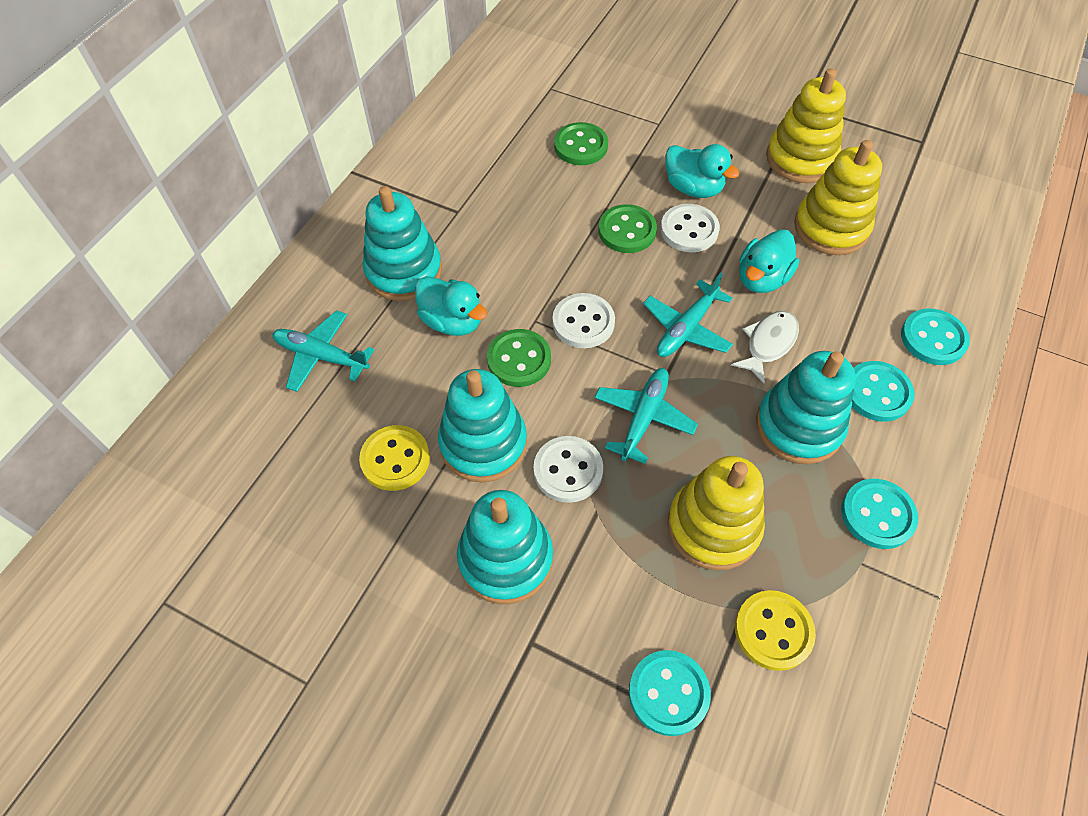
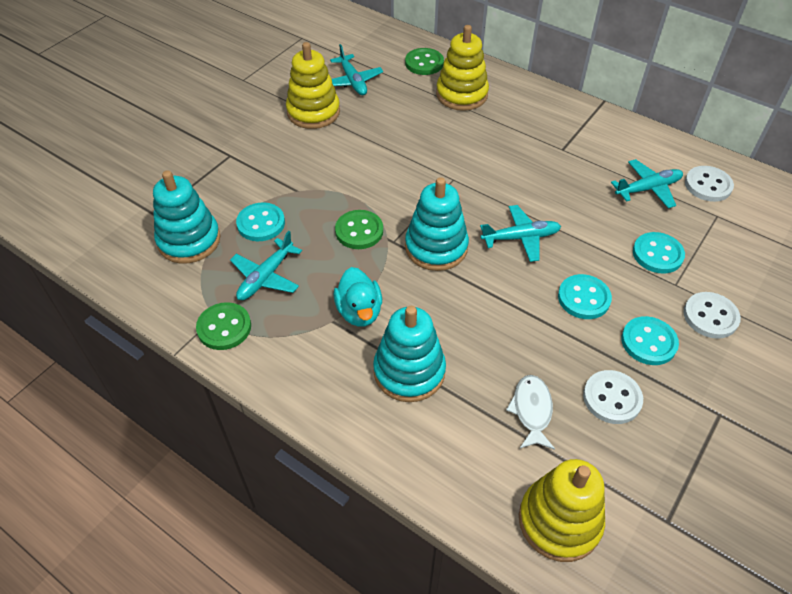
turquoise duck: 3 -> 1
turquoise plane: 3 -> 4
turquoise stacking toy: 4 -> 3
yellow button: 2 -> 0

